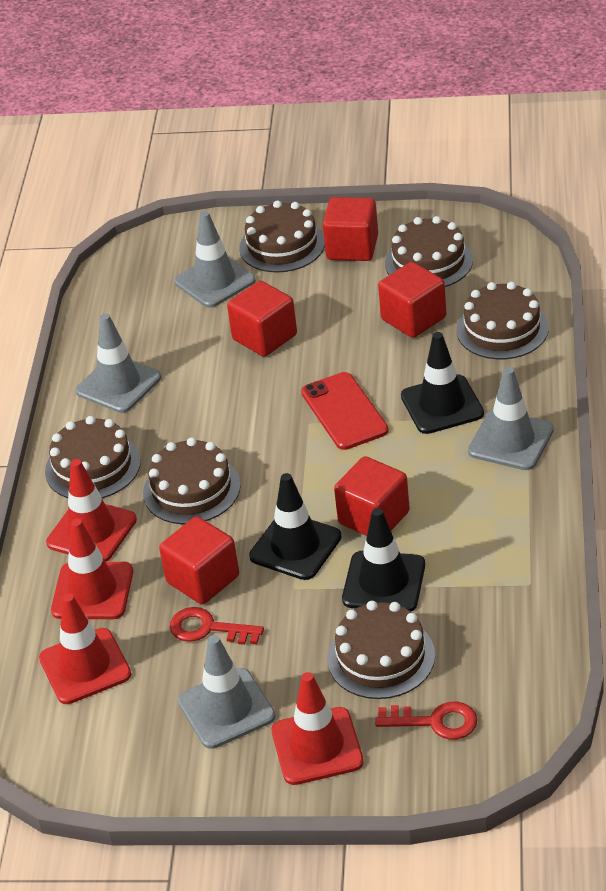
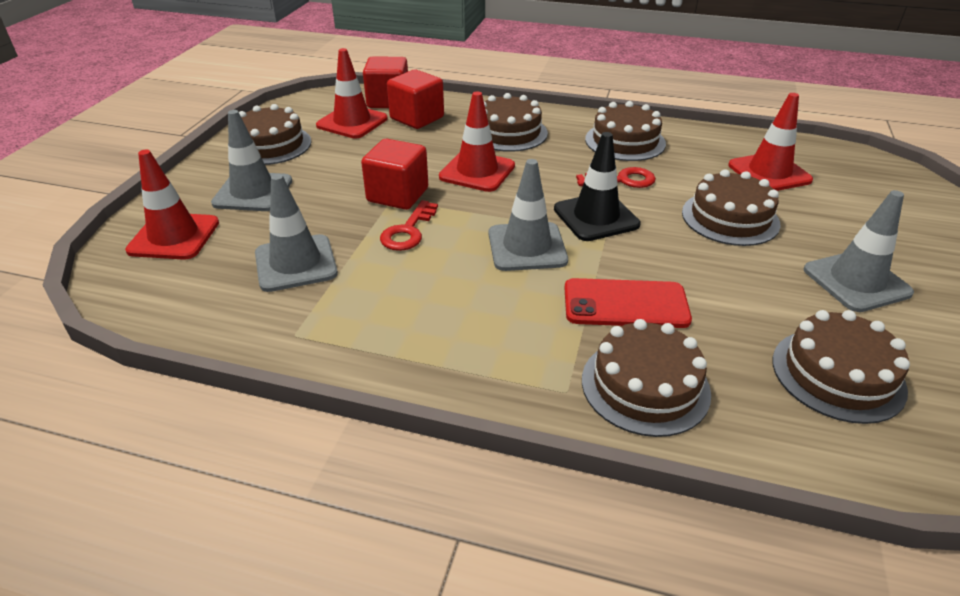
black traffic cone: 3 -> 1
red cube: 5 -> 3

